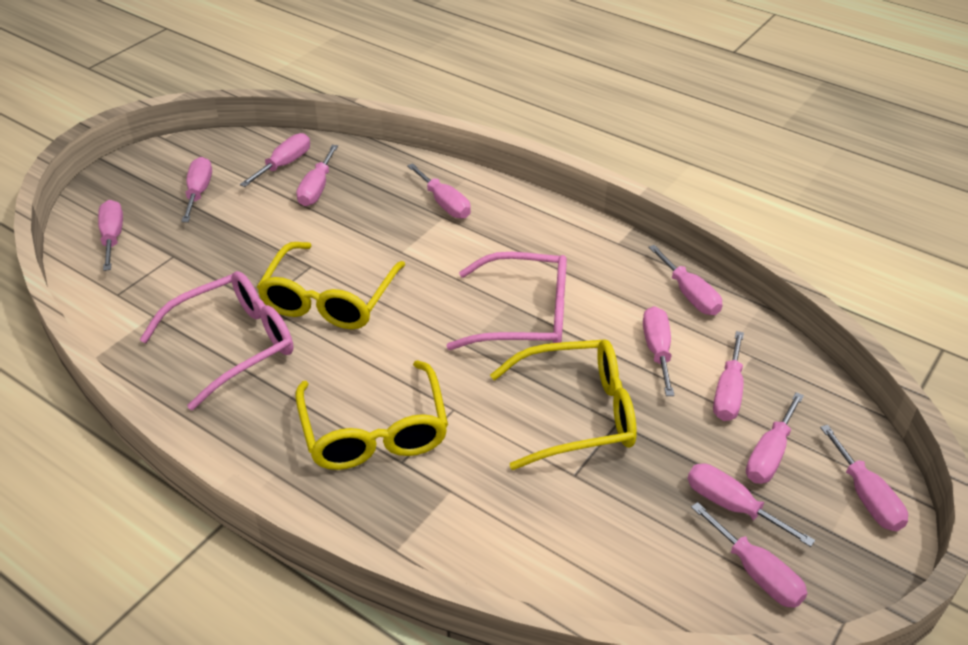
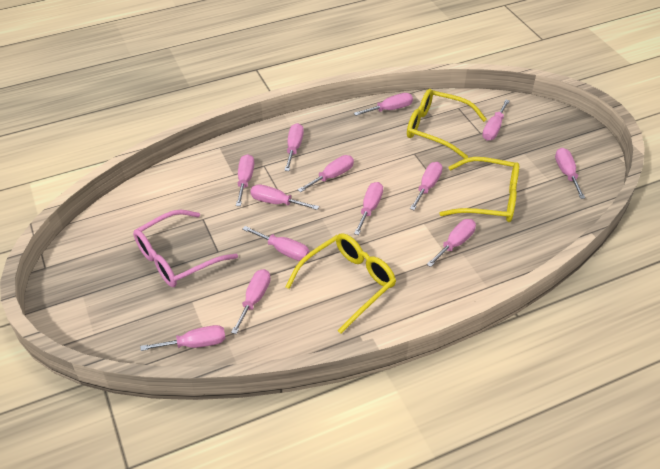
pink glasses: 2 -> 1
pink screwdriver: 12 -> 13

